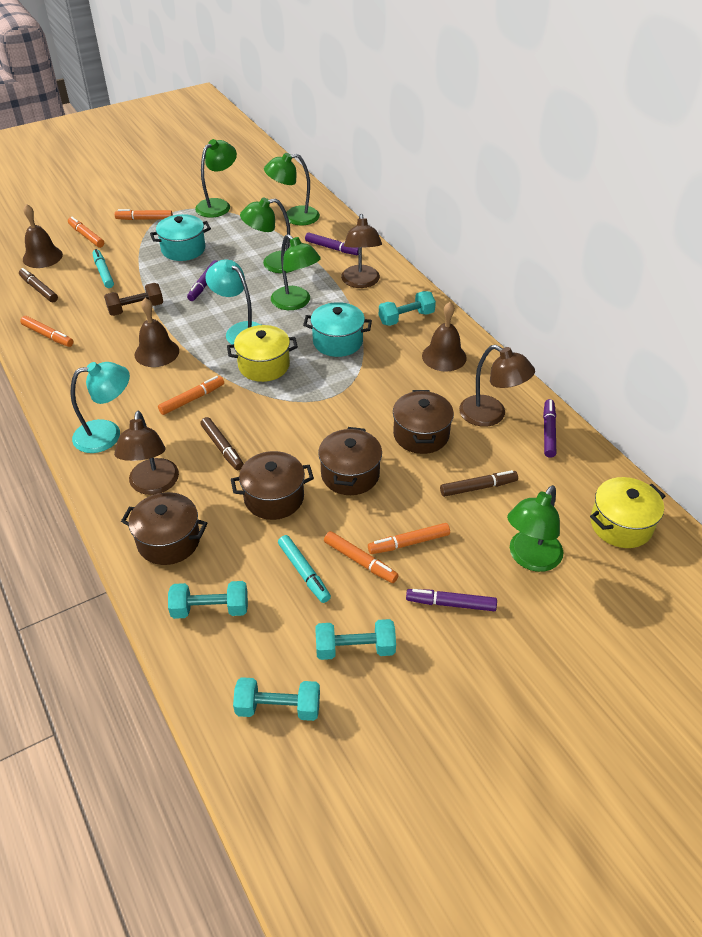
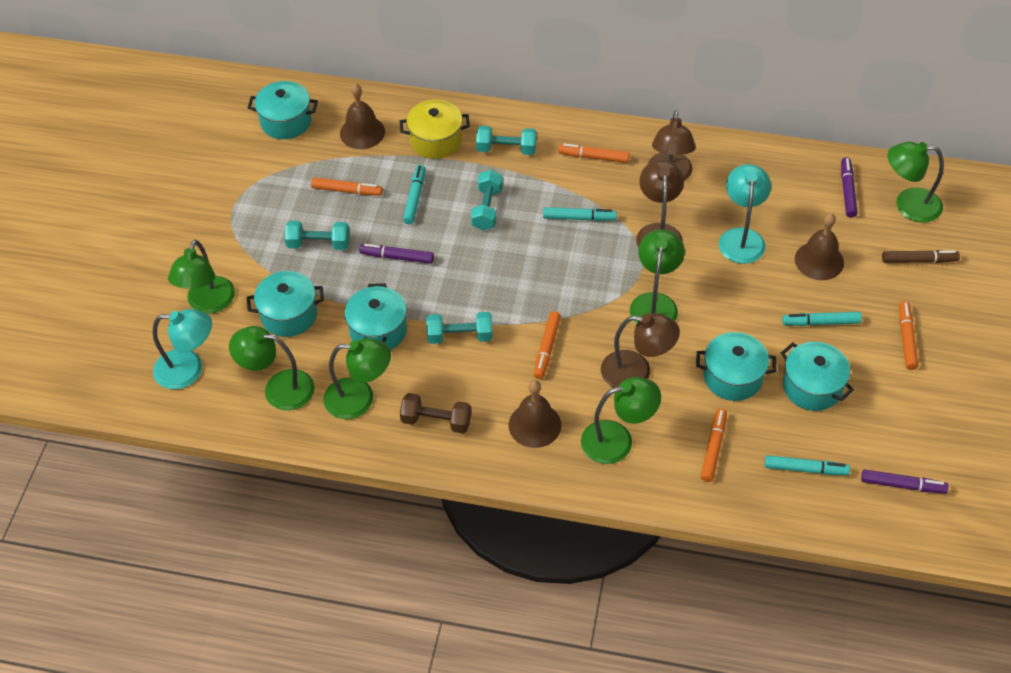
brown marker: 3 -> 1
brown pot: 4 -> 0
green lamp: 5 -> 6
orange marker: 6 -> 5
purple marker: 4 -> 3
turquoise marker: 2 -> 4
turquoise pot: 2 -> 5
yellow pot: 2 -> 1

